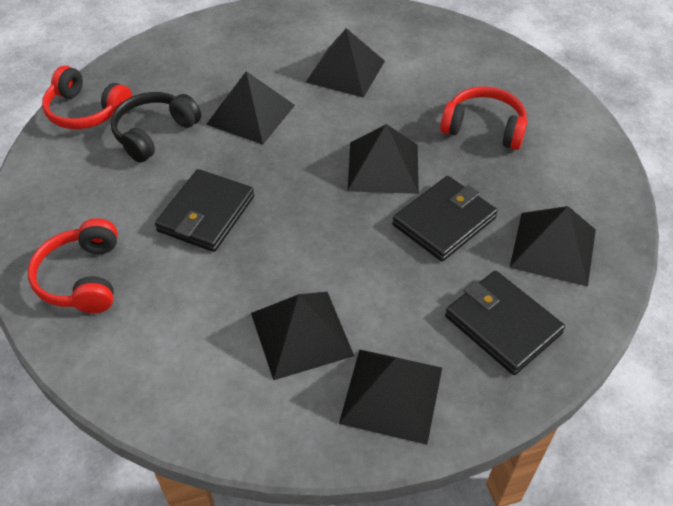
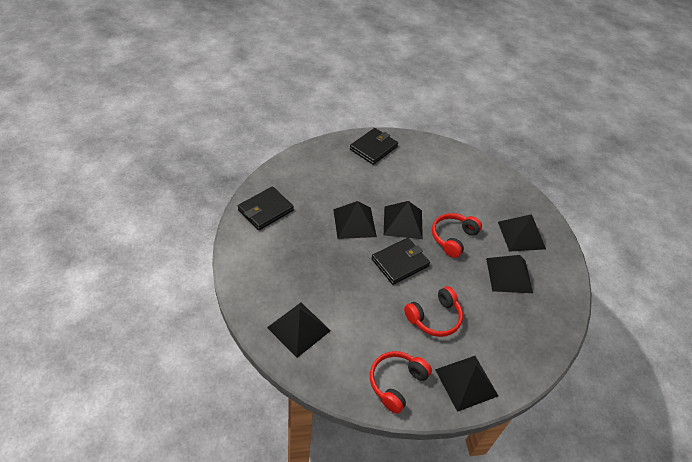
black headphones: 1 -> 0

